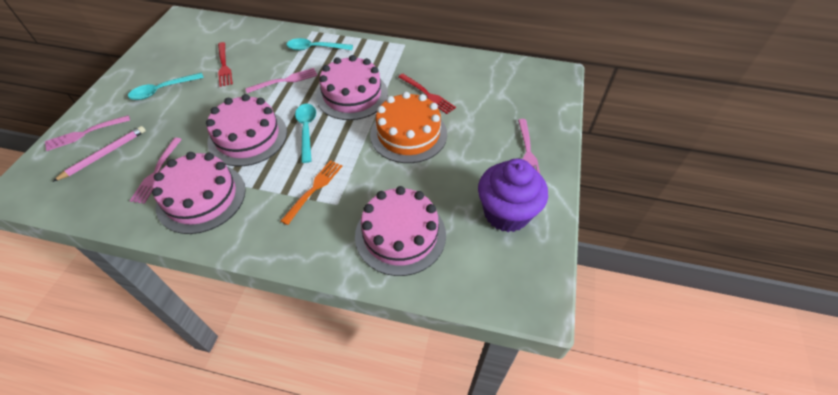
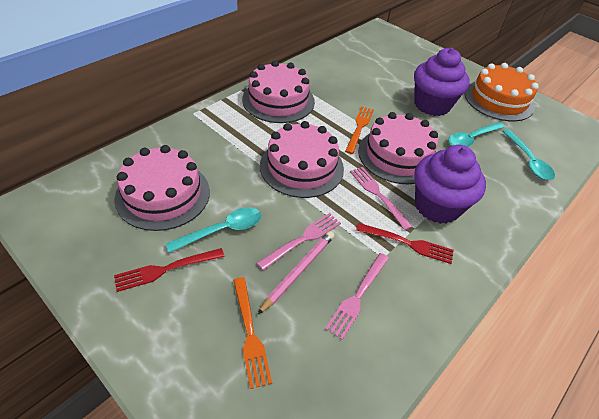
orange fork: 1 -> 2
pink fork: 4 -> 3
purple cupcake: 1 -> 2

